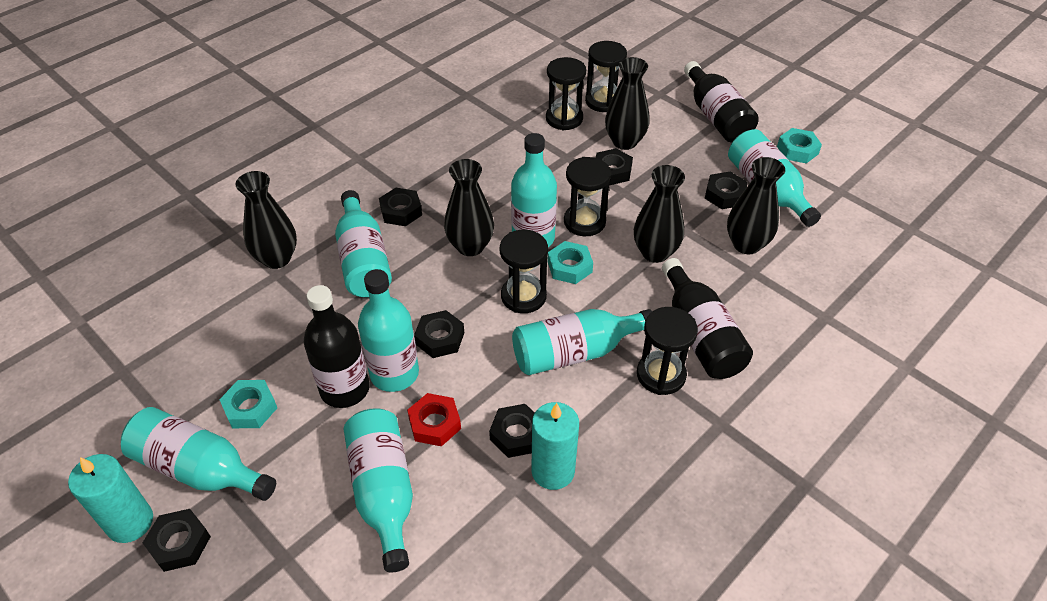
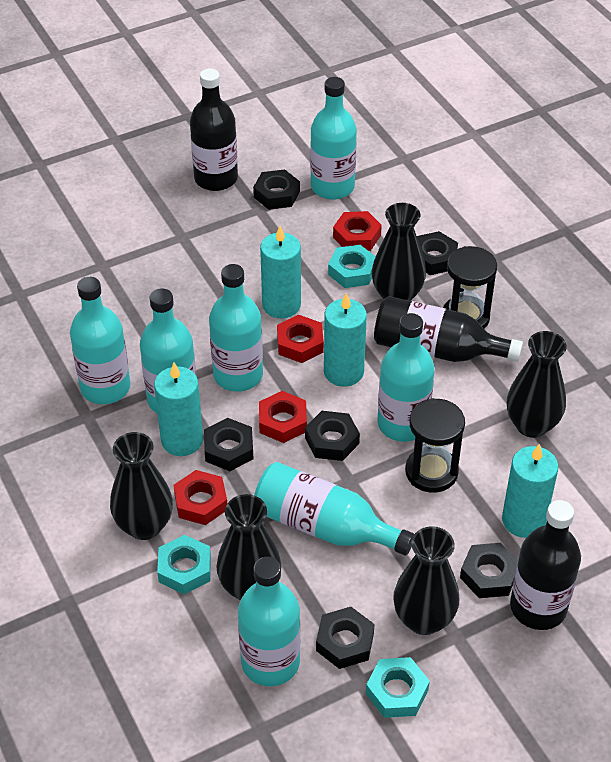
black hourglass: 5 -> 2
red nut: 1 -> 4
turquoise candle: 2 -> 4

